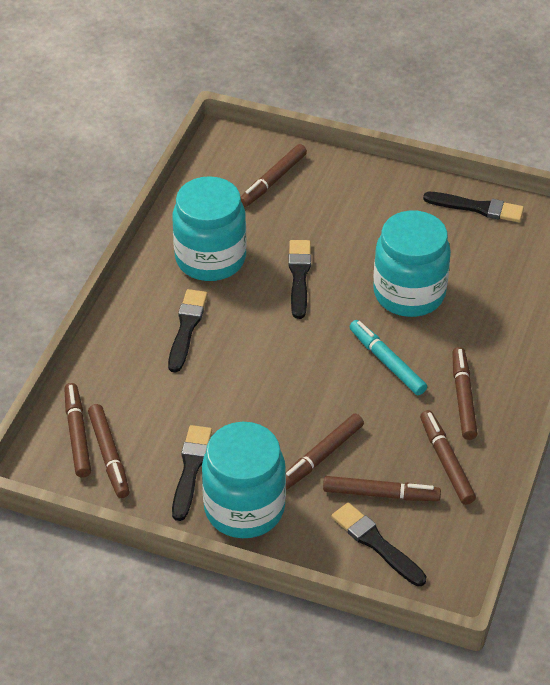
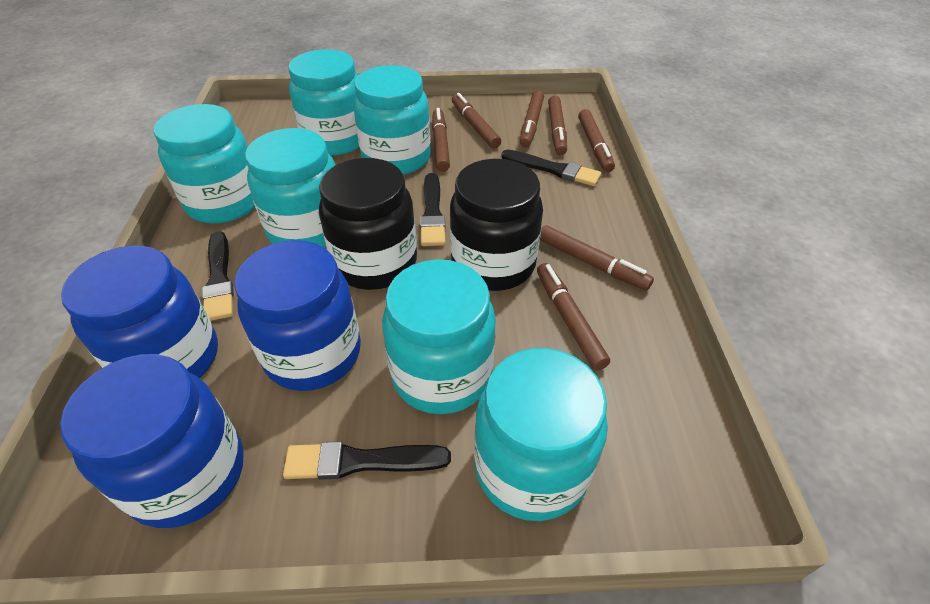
black brush: 5 -> 4
black jar: 0 -> 2
blue jar: 0 -> 3
turquoise jar: 3 -> 6
turquoise marker: 1 -> 0

